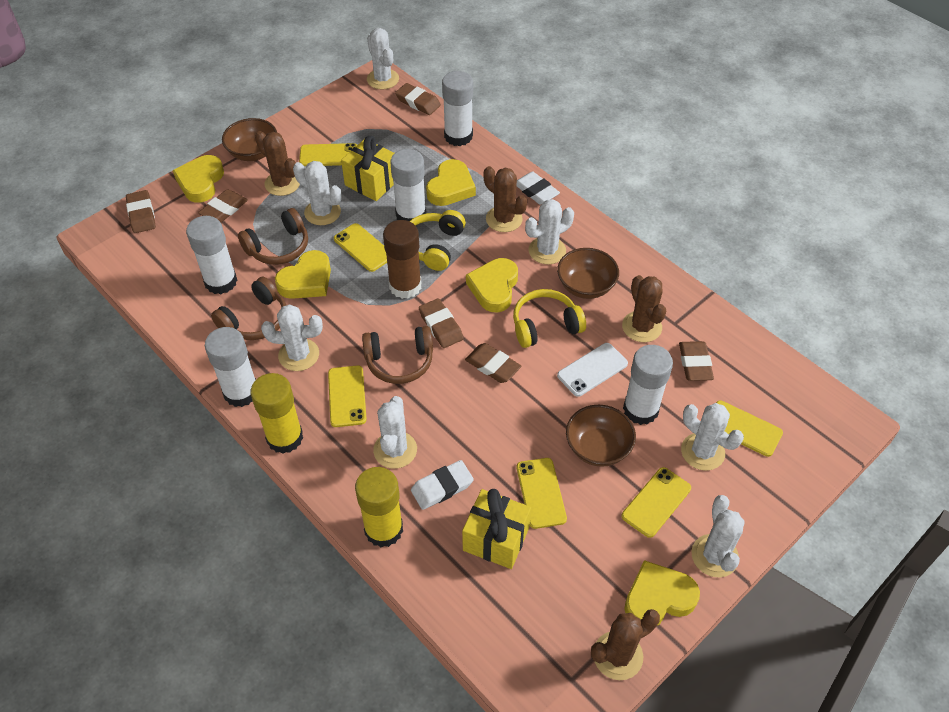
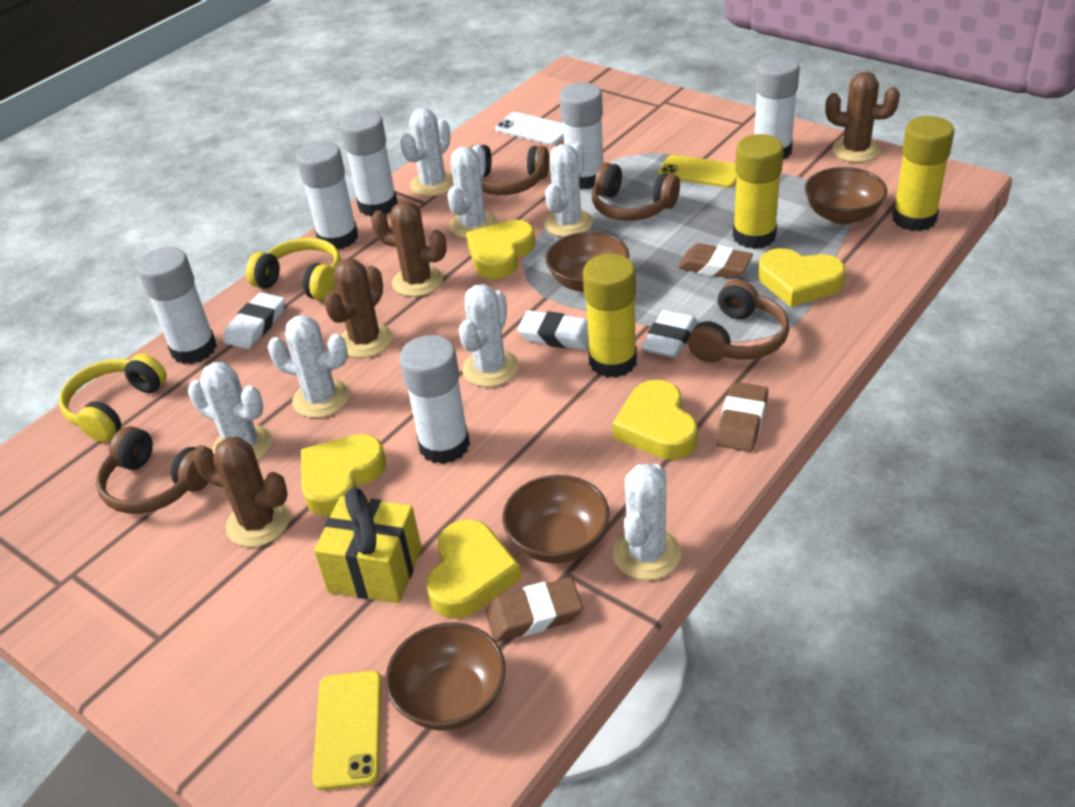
brown bowl: 3 -> 4
brown eraser: 6 -> 3
brown glue stick: 1 -> 0
brown headphones: 3 -> 4
white eraser: 2 -> 3
white glue stick: 5 -> 6
yellow gift: 2 -> 1
yellow glue stick: 2 -> 3
yellow phone: 6 -> 2

